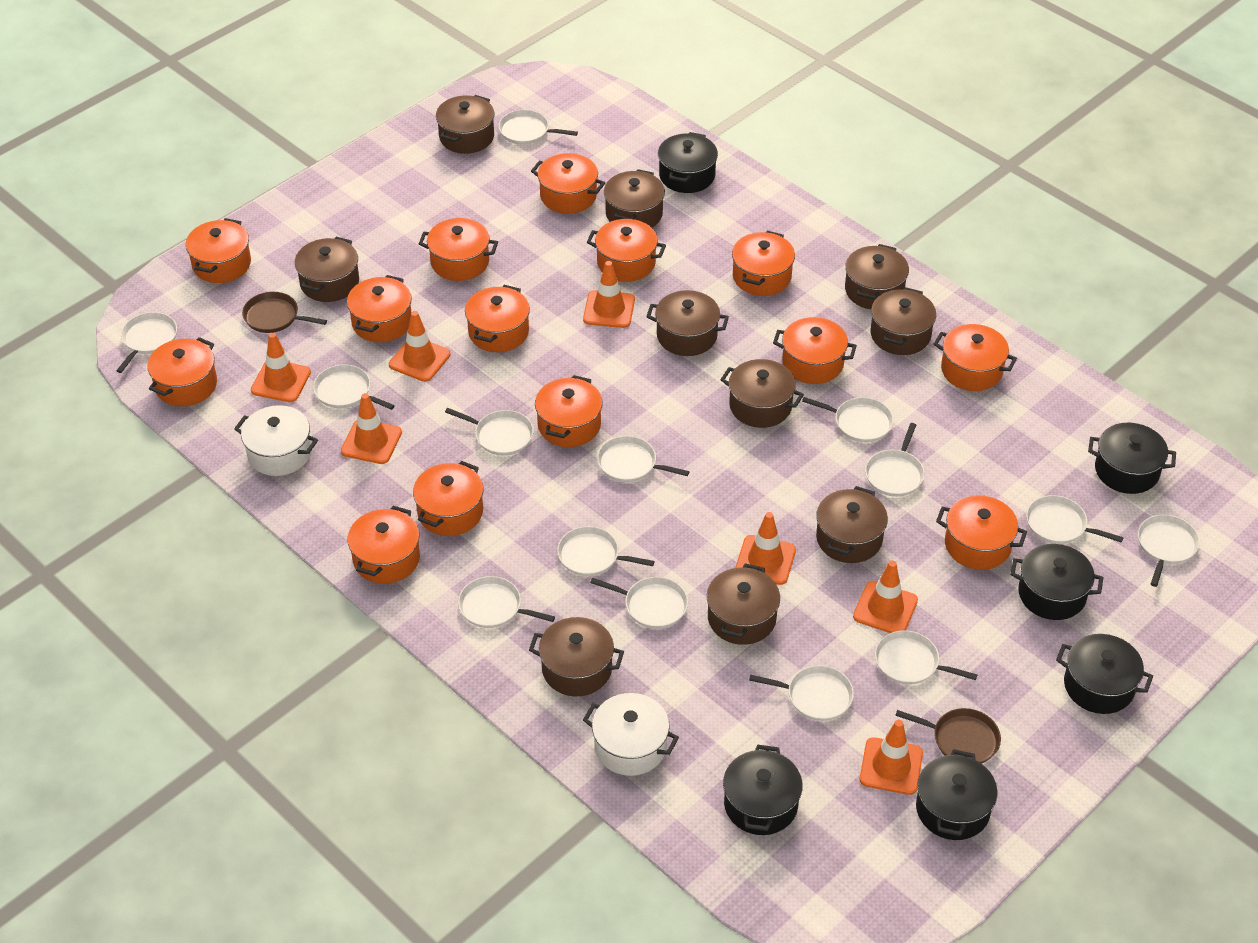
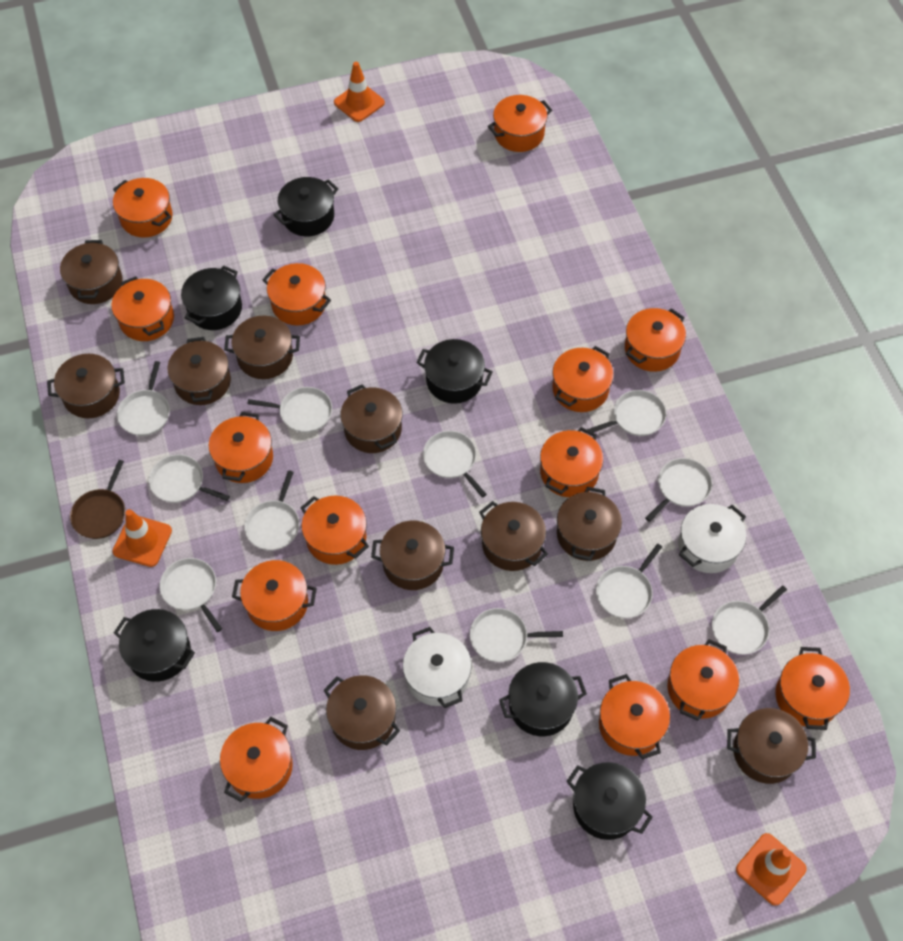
brown pan: 2 -> 1
orange traffic cone: 7 -> 3
white pan: 14 -> 11

